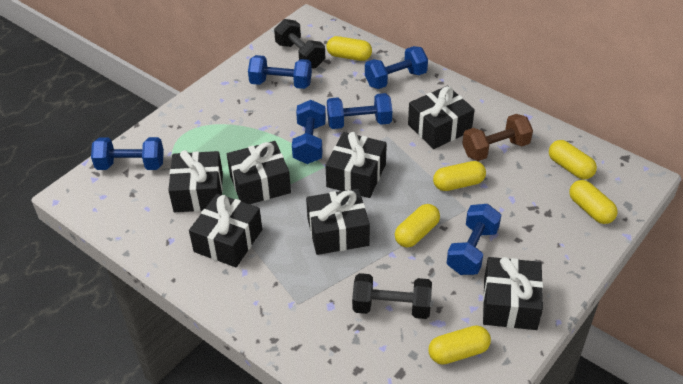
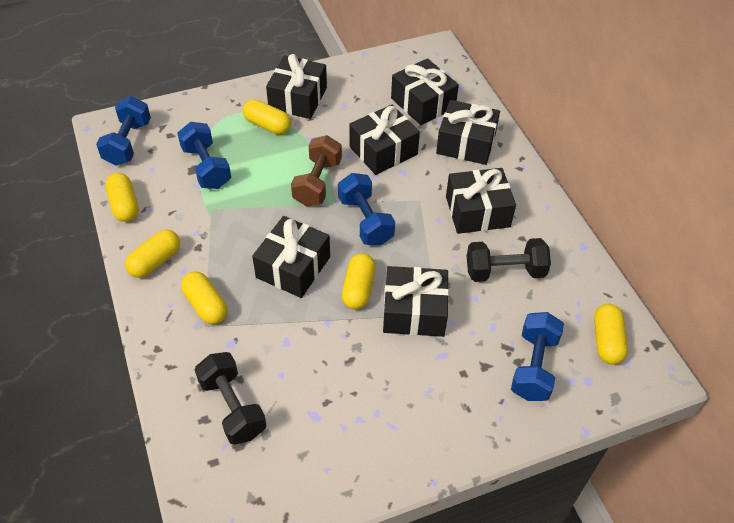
blue dumbbell: 6 -> 4

